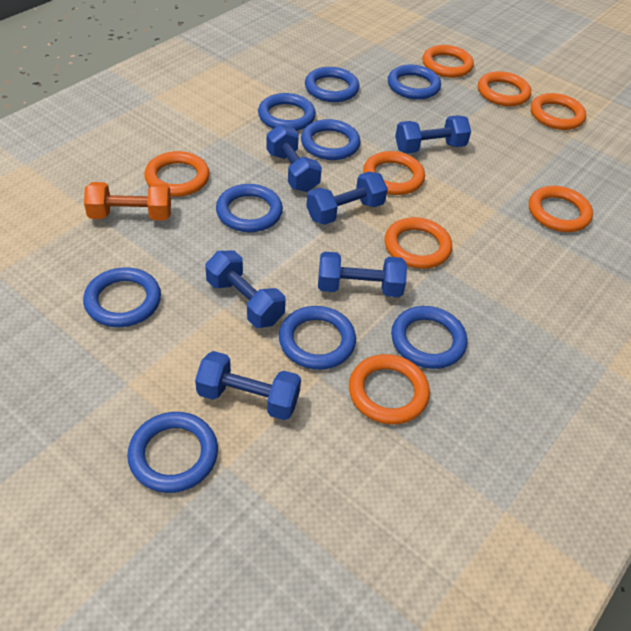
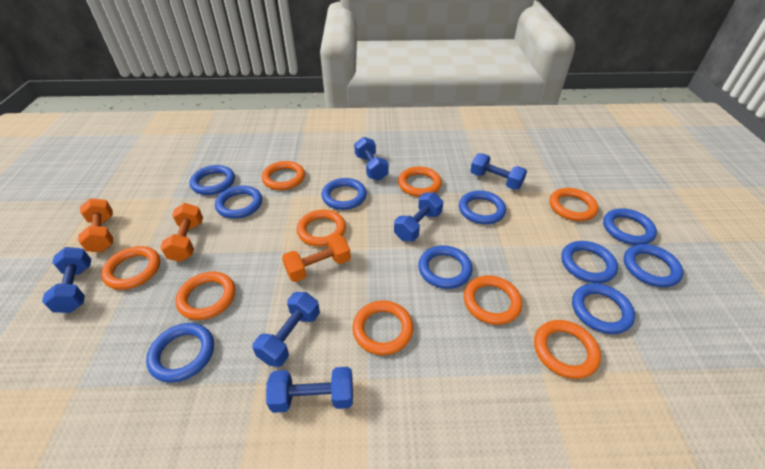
blue ring: 9 -> 10
orange dumbbell: 1 -> 3
orange ring: 8 -> 9

